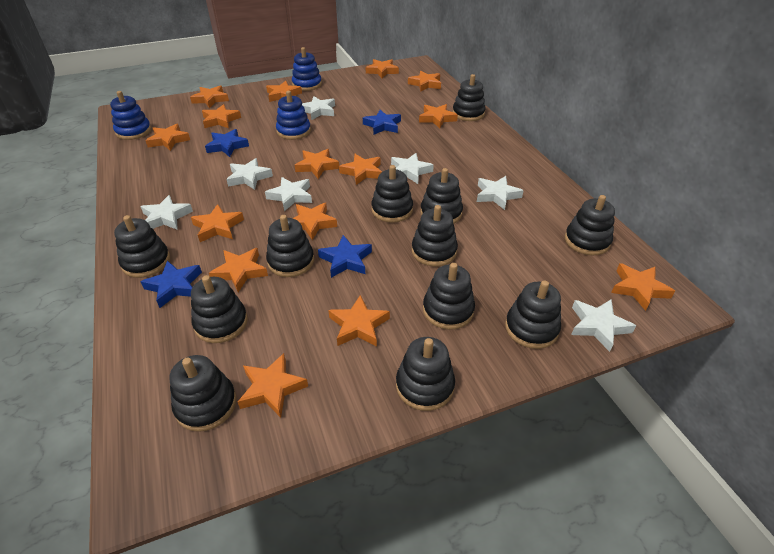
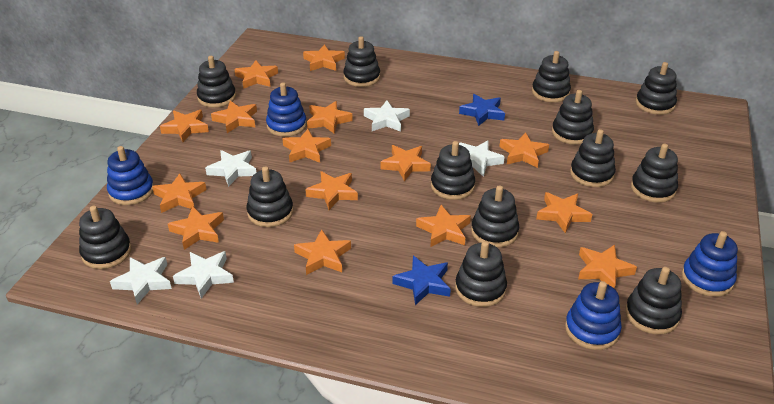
black stacking toy: 12 -> 13
blue stacking toy: 3 -> 4
blue star: 4 -> 2
white star: 7 -> 5

